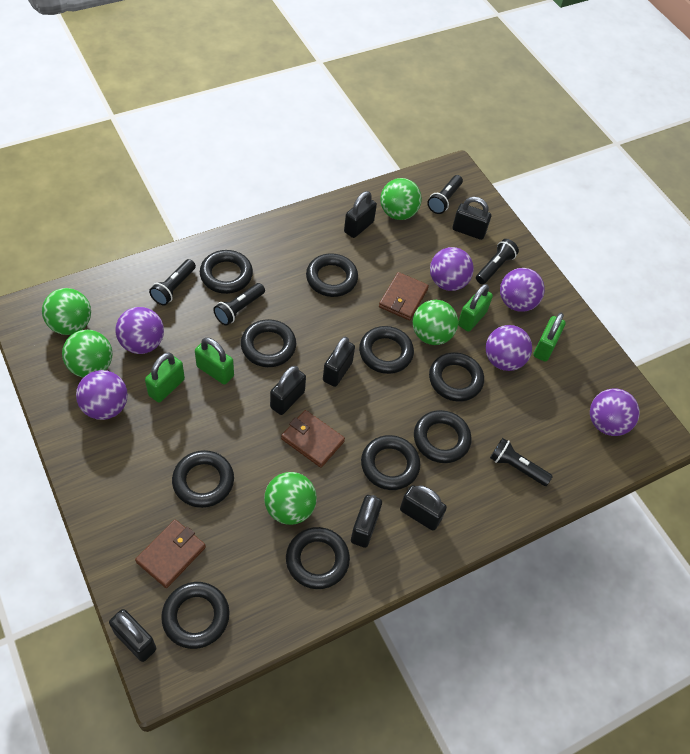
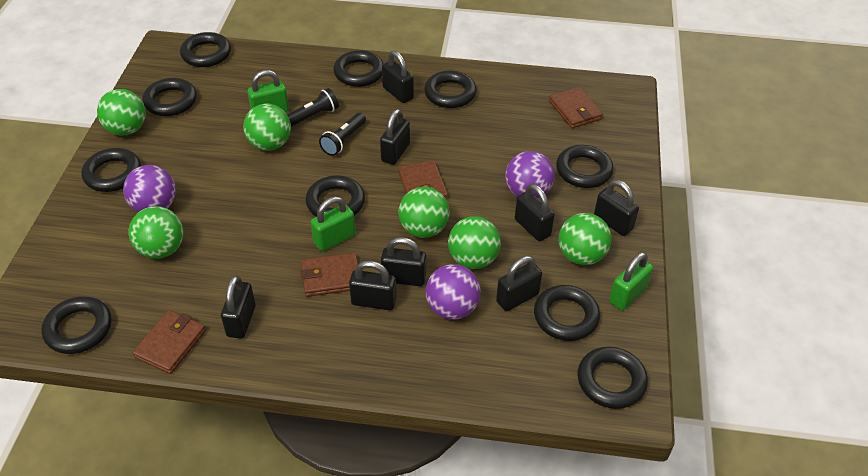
black flashlight: 5 -> 2
black padlock: 7 -> 8
brown wallet: 3 -> 4
green ball: 5 -> 6
green padlock: 4 -> 3
purple ball: 6 -> 3

